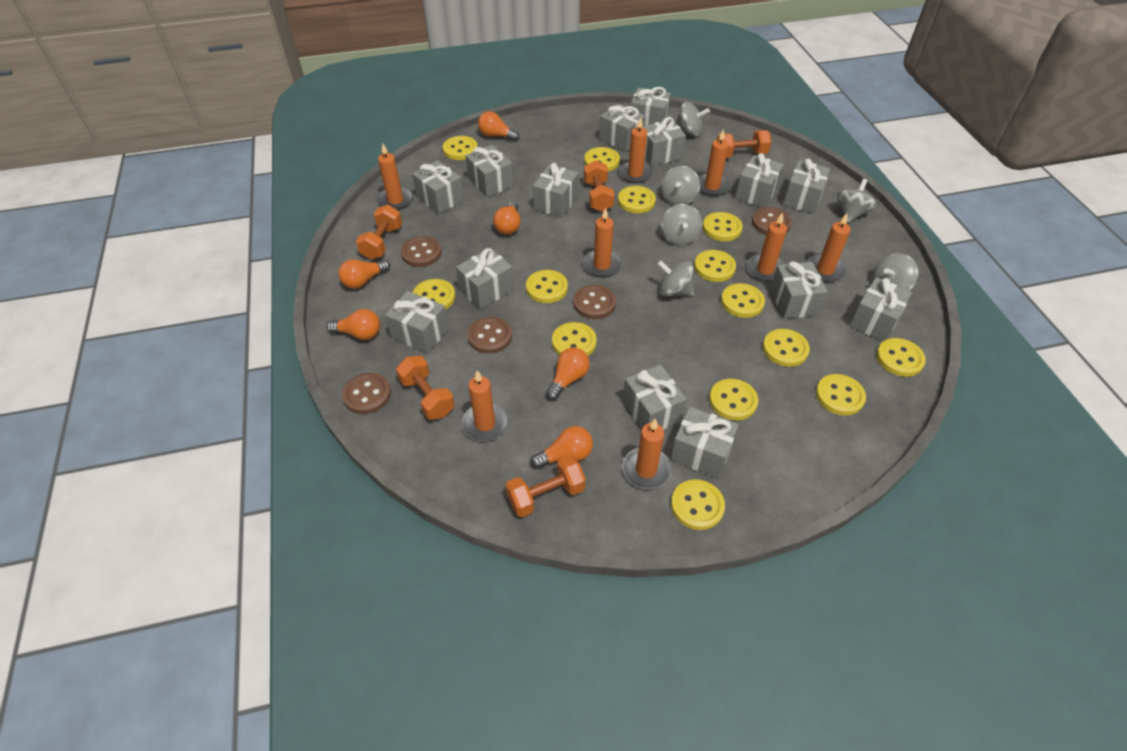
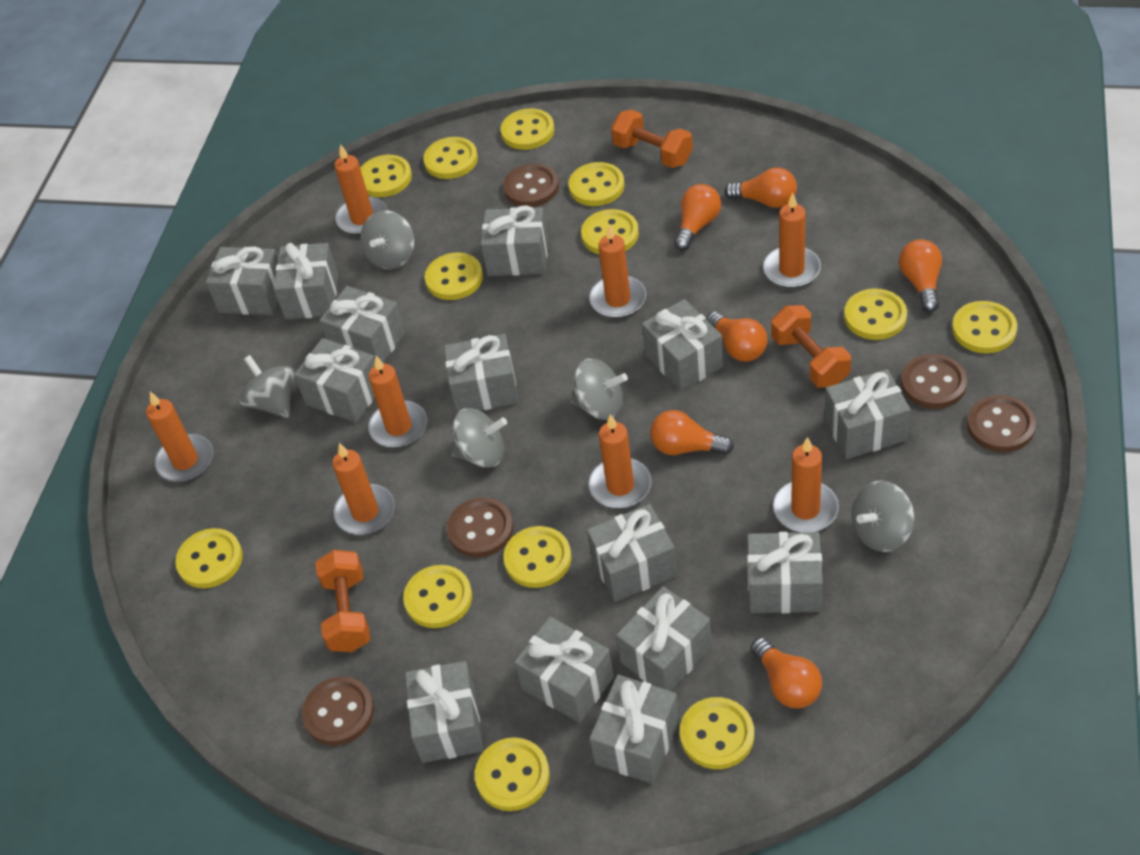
grey spinning top: 6 -> 5
orange dumbbell: 5 -> 3
yellow button: 14 -> 13

